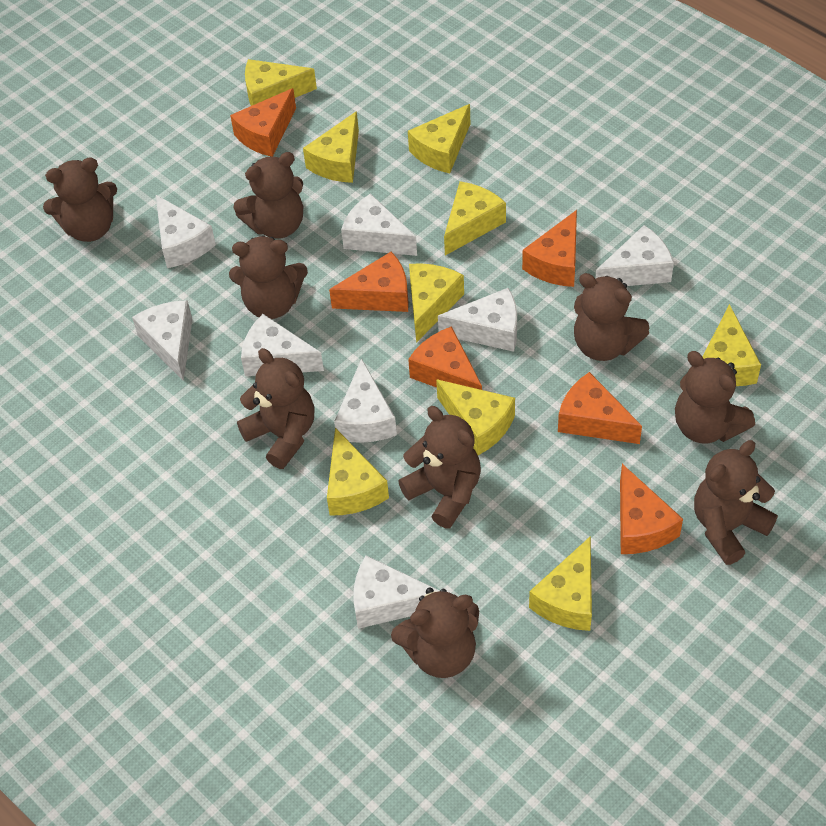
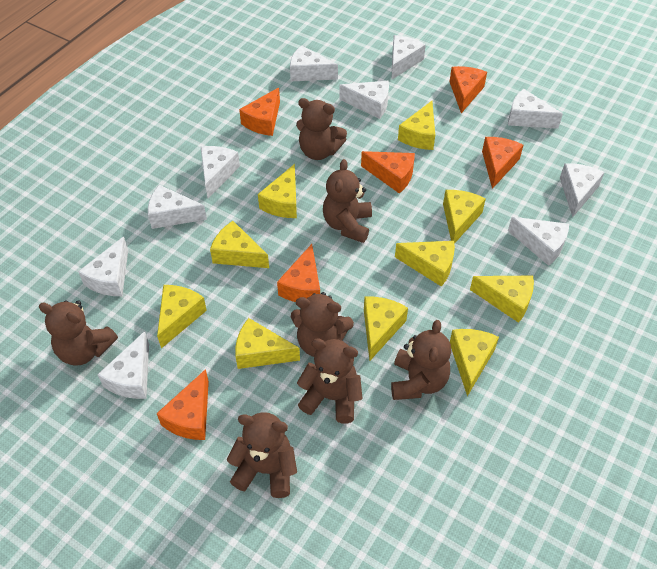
brown teddy bear: 9 -> 7
white cheese: 8 -> 10
yellow cheese: 9 -> 10

